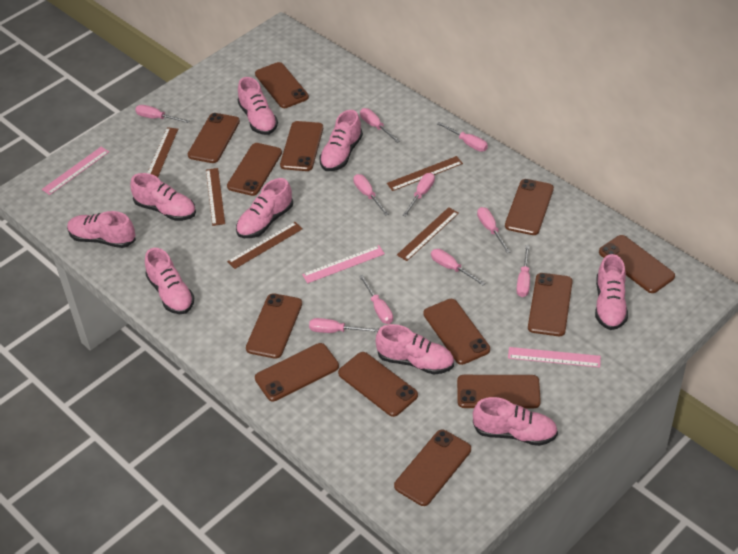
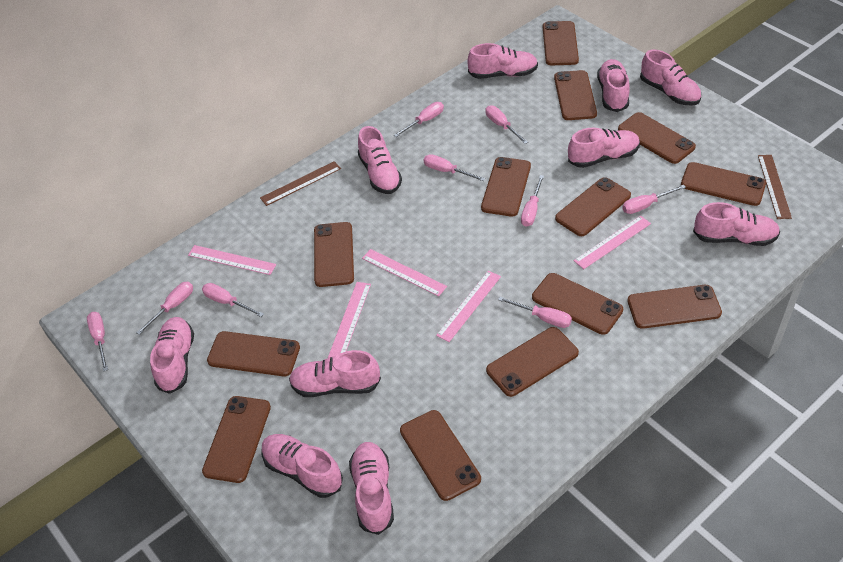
brown ruler: 5 -> 2
pink ruler: 3 -> 5
pink screwdriver: 10 -> 9
pink shoe: 9 -> 10

